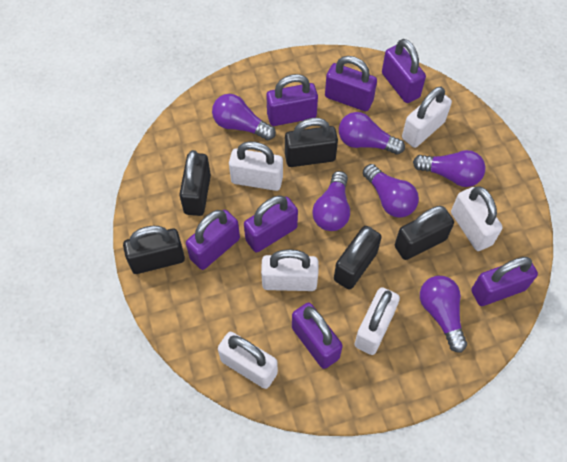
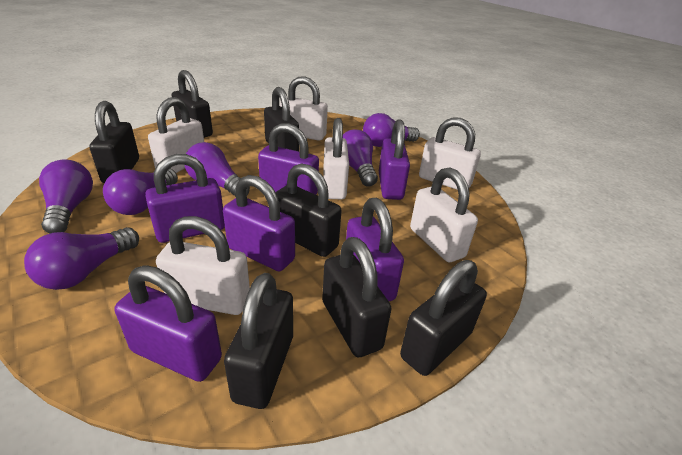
black padlock: 5 -> 7
purple padlock: 7 -> 6

